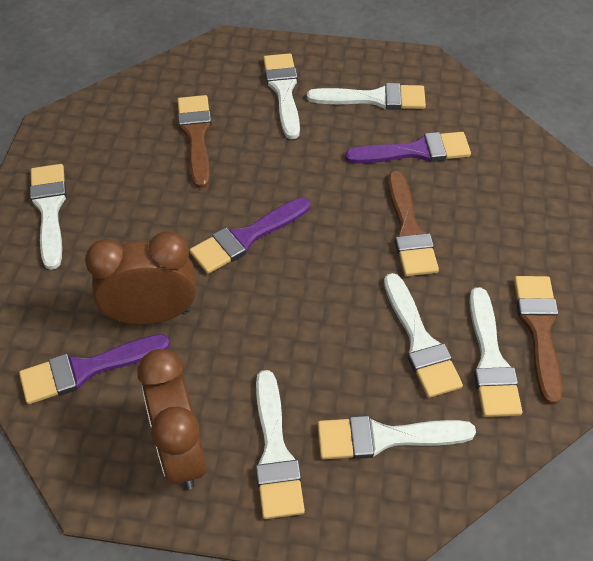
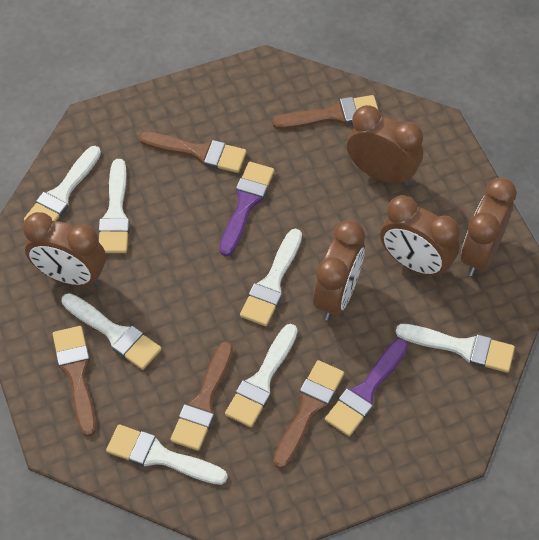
brown brush: 3 -> 5
brown clock: 2 -> 5
purple brush: 3 -> 2

